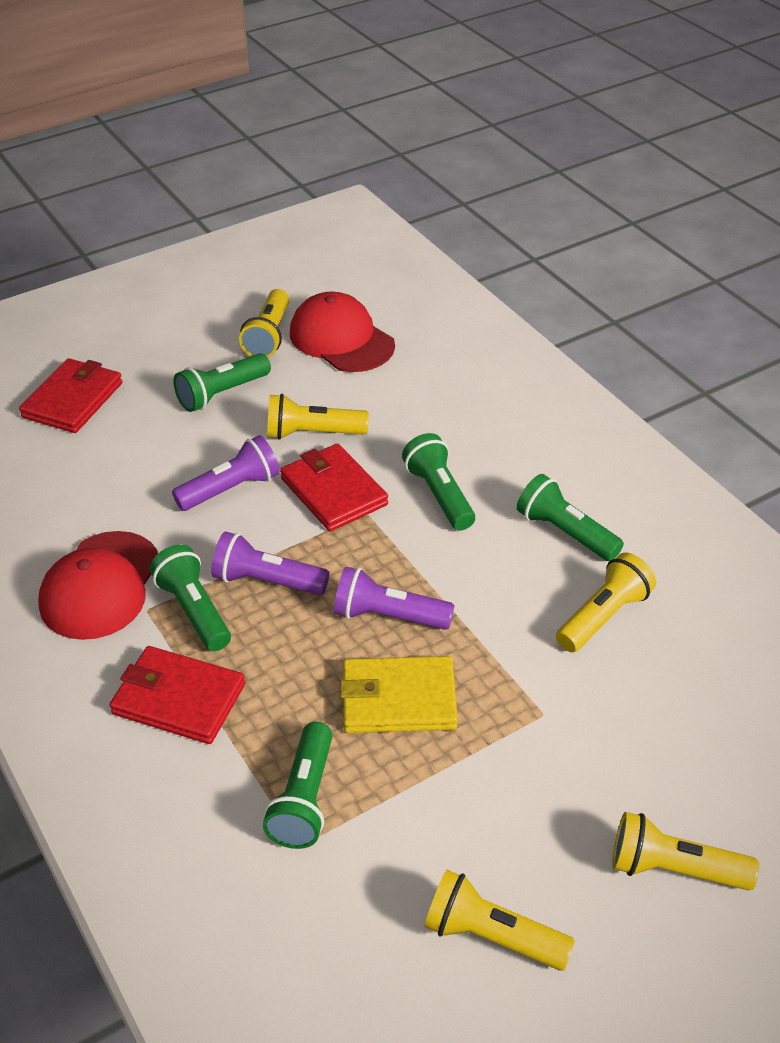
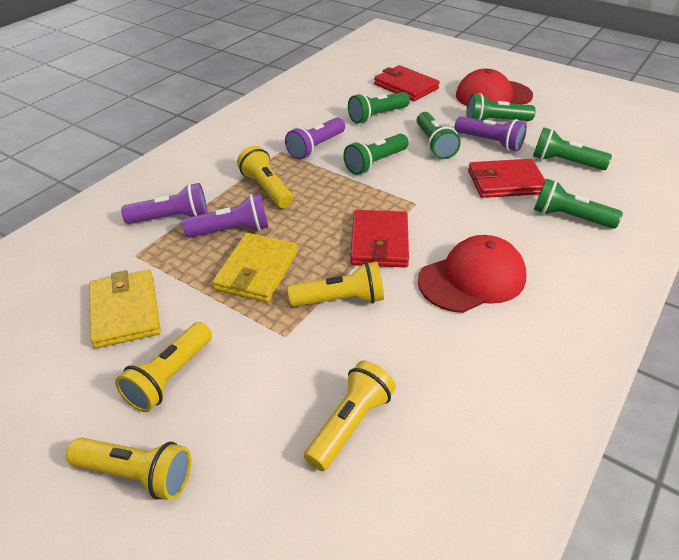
green flashlight: 5 -> 6
purple flashlight: 3 -> 4
yellow wallet: 1 -> 2

